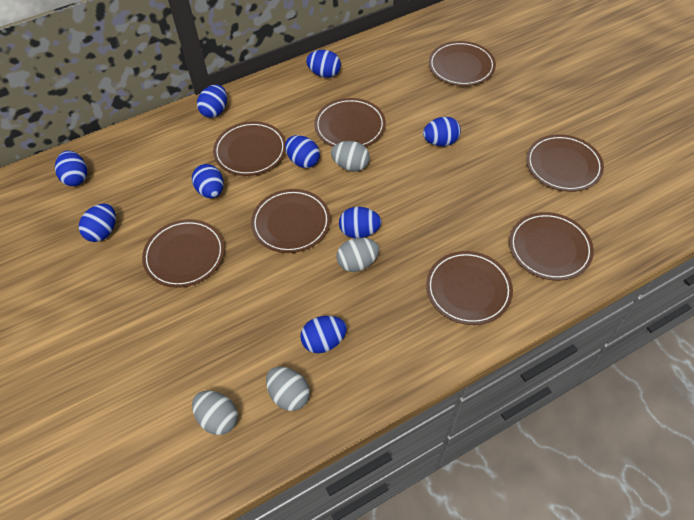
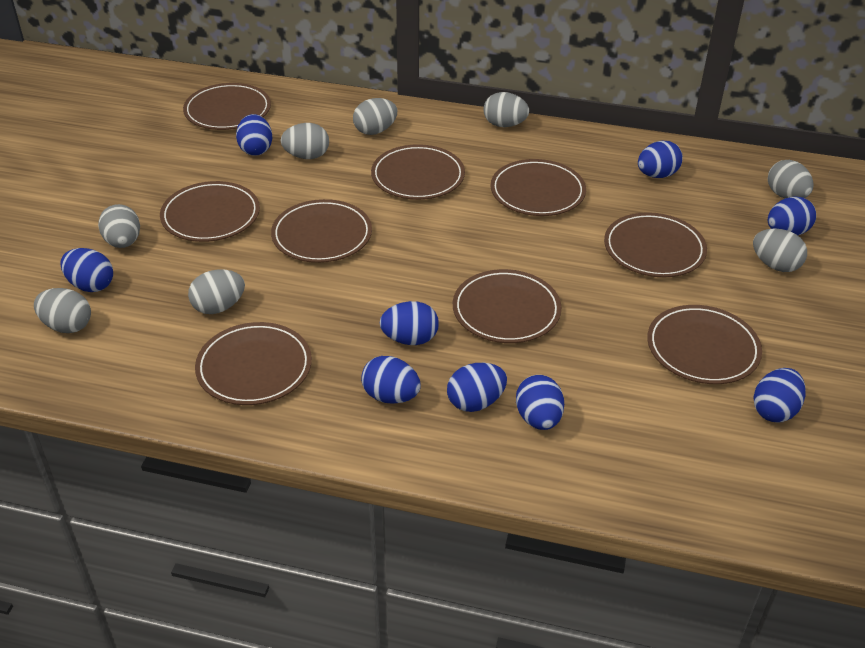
brown plate: 8 -> 9
grey egg: 4 -> 8

